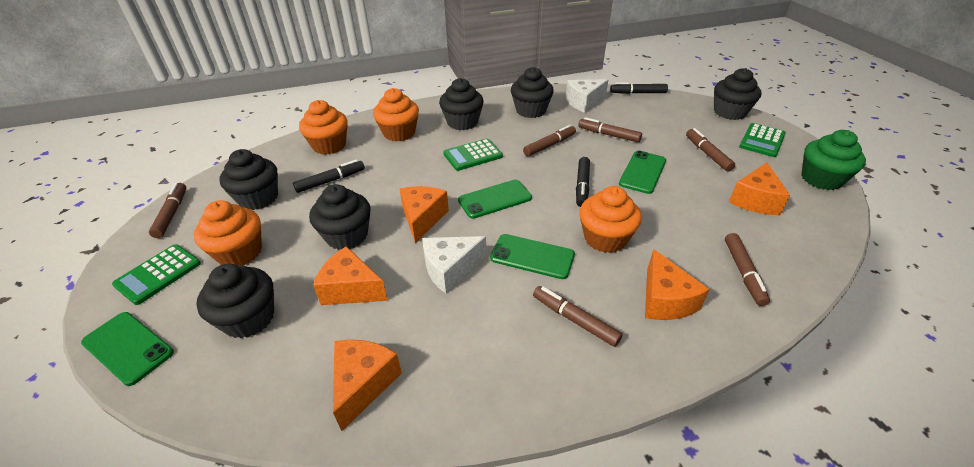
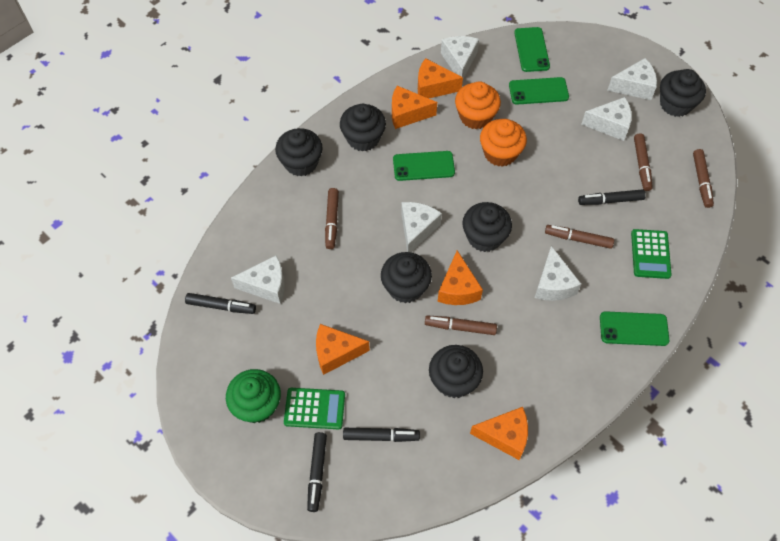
black marker: 3 -> 4
brown marker: 6 -> 5
green calculator: 3 -> 2
orange cupcake: 4 -> 2
white cheese: 2 -> 6

